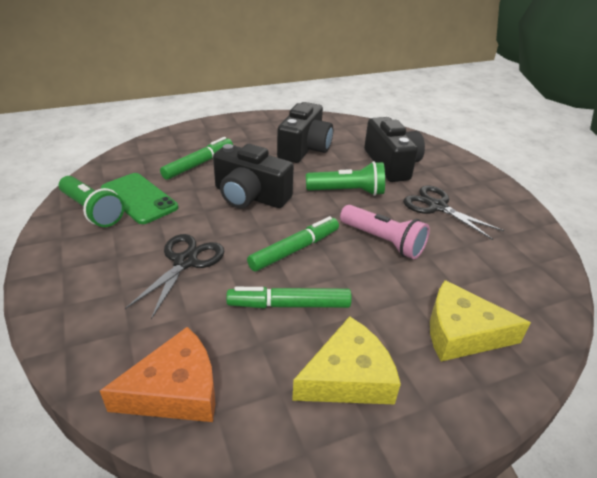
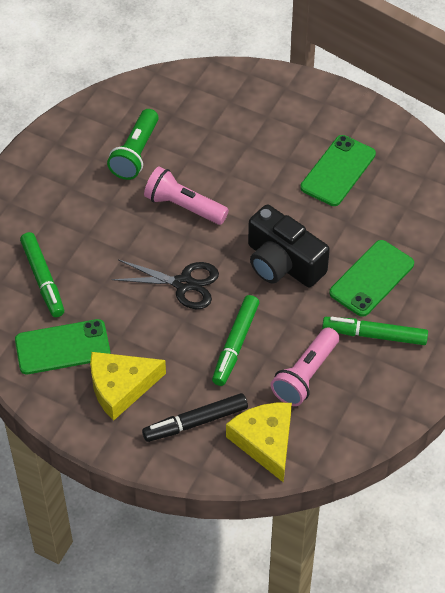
black camera: 3 -> 1
black marker: 0 -> 1
black scissors: 2 -> 1
green flashlight: 2 -> 1
green phone: 1 -> 3
orange cheese: 1 -> 0
pink flashlight: 1 -> 2

